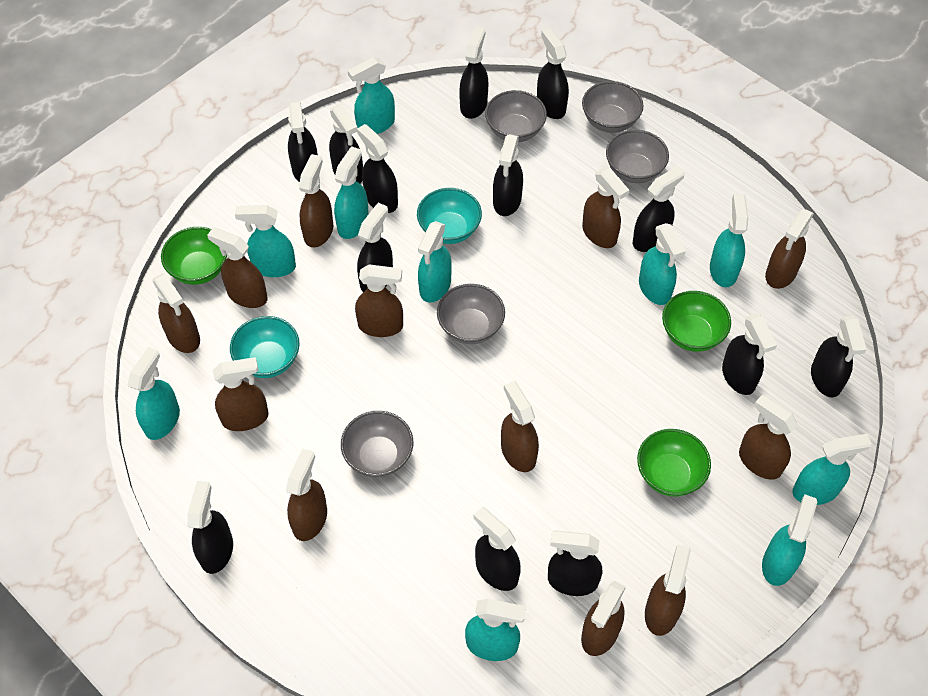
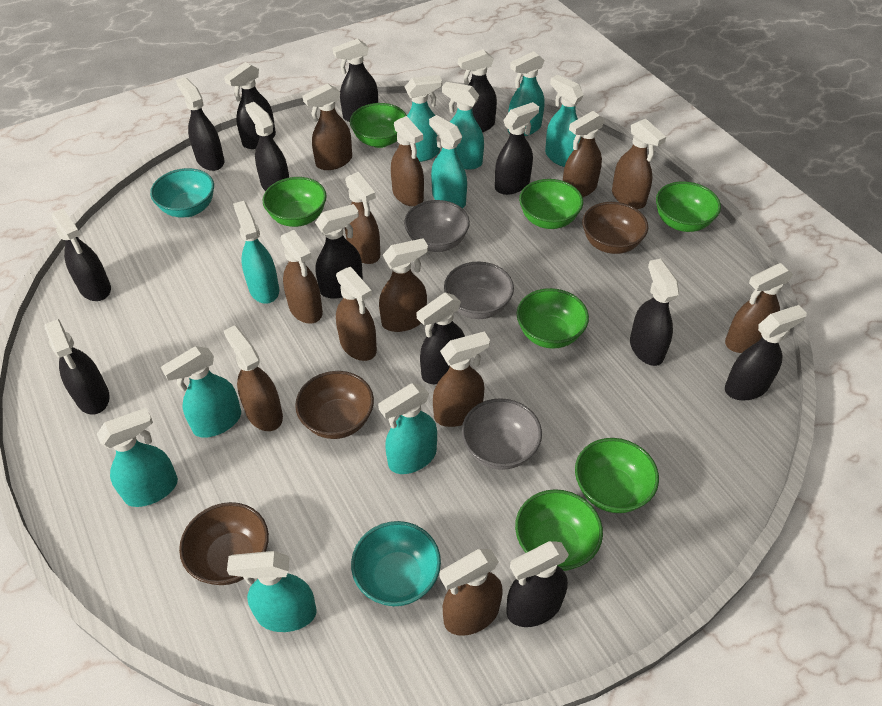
brown bowl: 0 -> 3
green bowl: 3 -> 7
grey bowl: 5 -> 3

